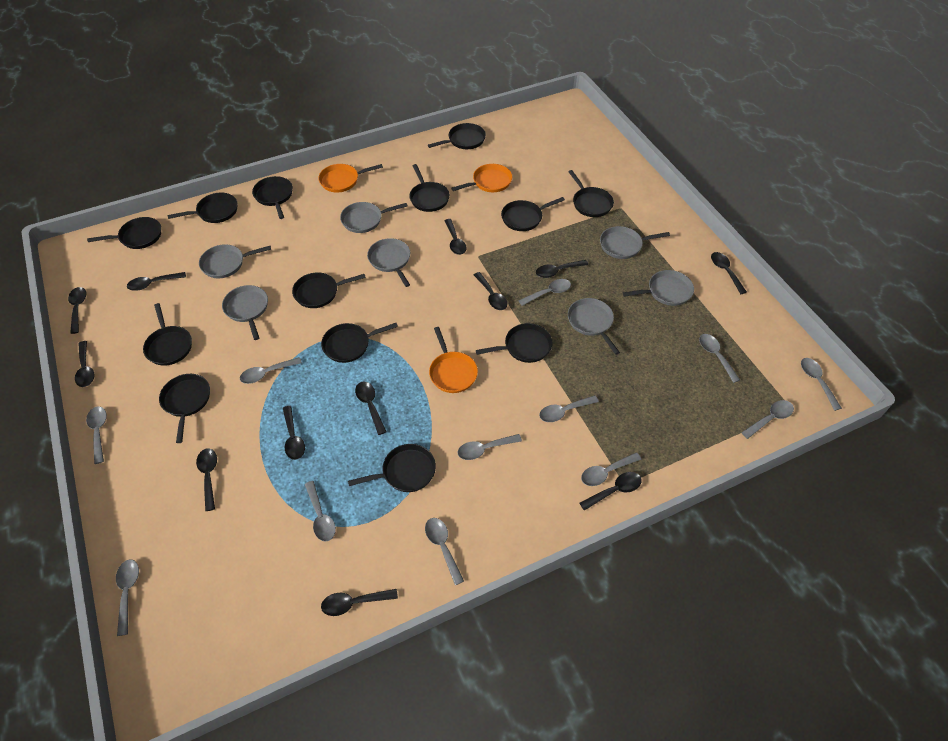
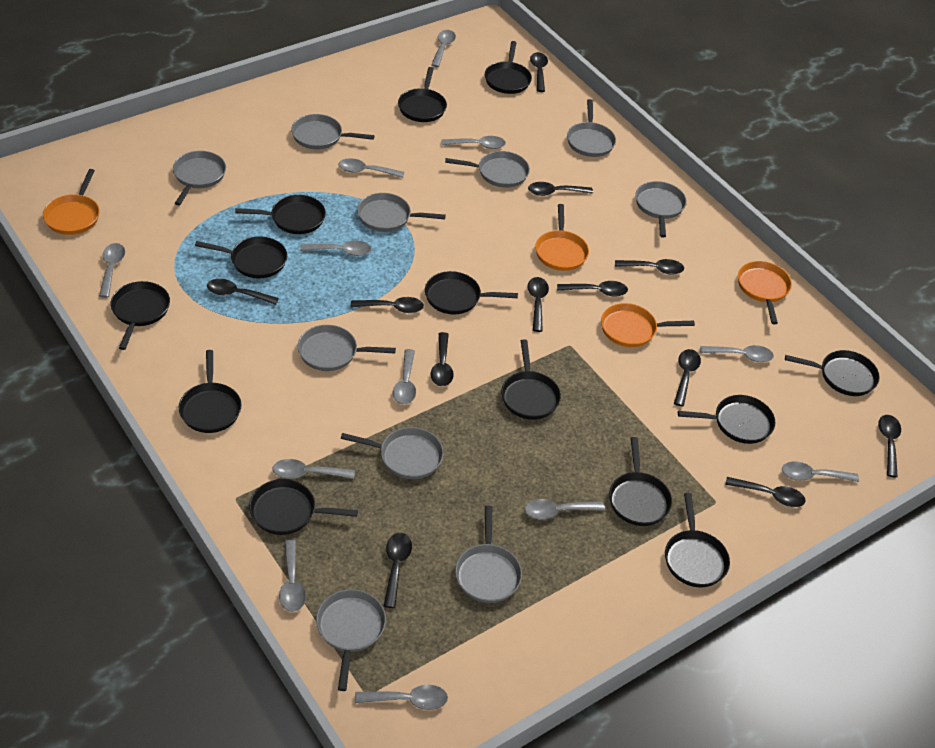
grey pan: 7 -> 10
orange pan: 3 -> 4

